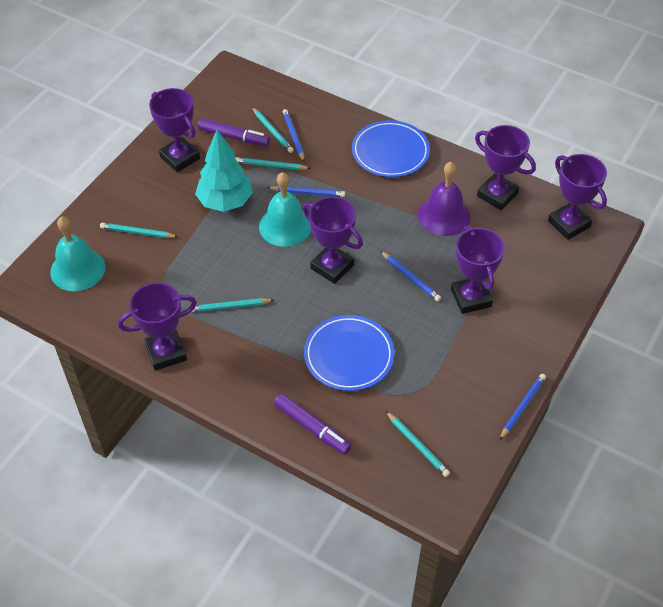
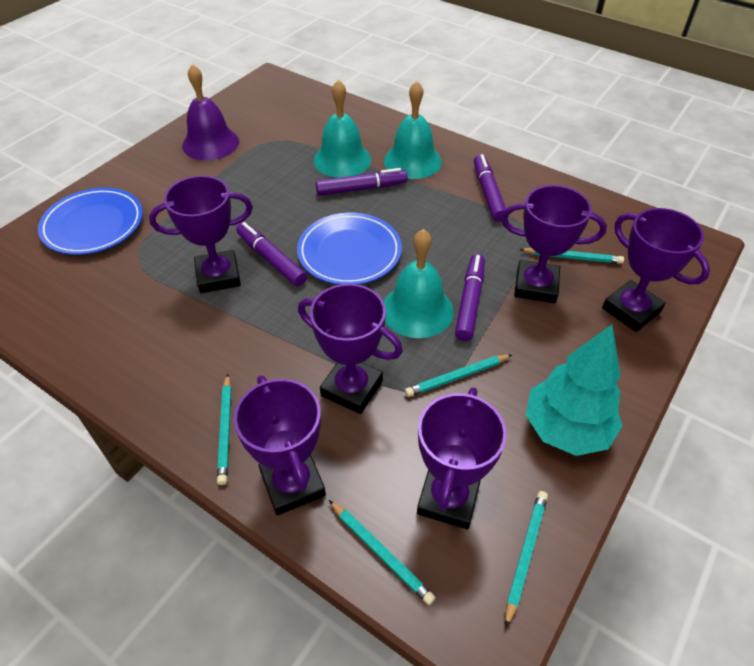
blue pencil: 4 -> 0
purple marker: 2 -> 4
turquoise bell: 2 -> 3

